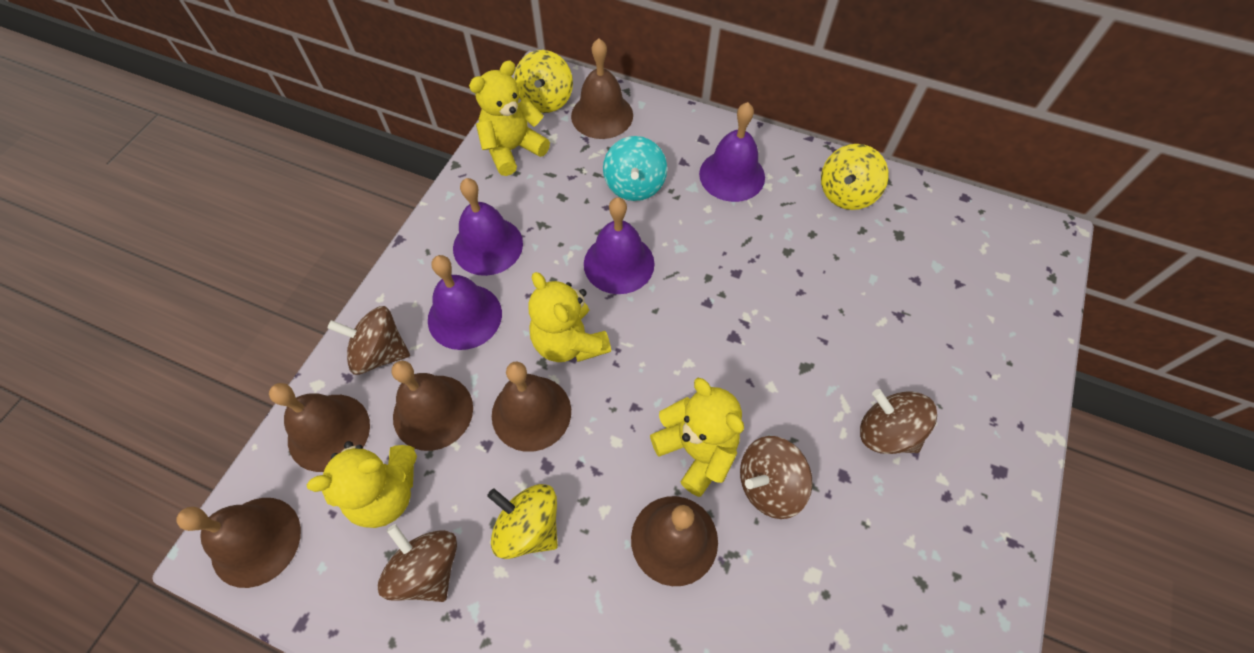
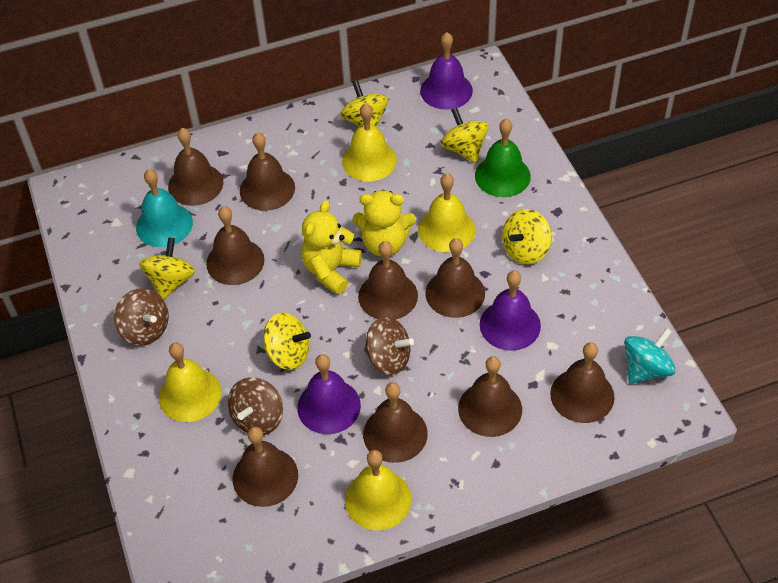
brown bell: 6 -> 9
brown spinning top: 4 -> 3
green bell: 0 -> 1
purple bell: 4 -> 3
turquoise bell: 0 -> 1
yellow bell: 0 -> 4
yellow spinning top: 3 -> 5
yellow teddy bear: 4 -> 2

